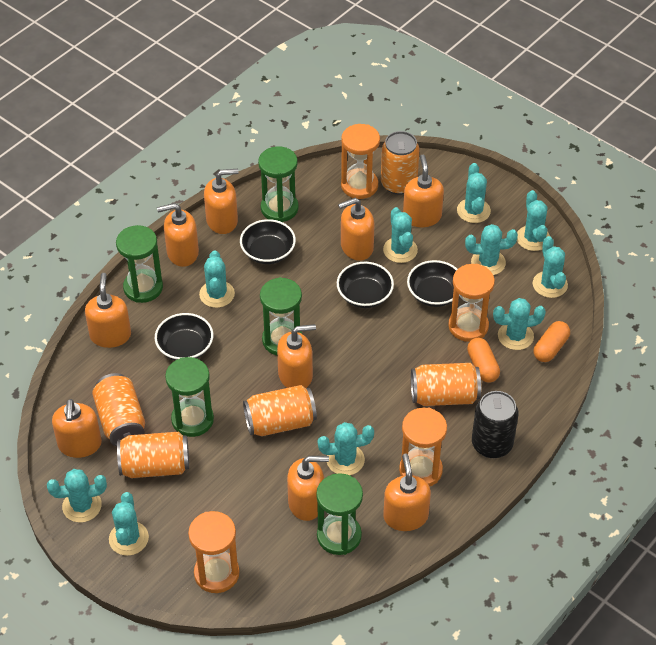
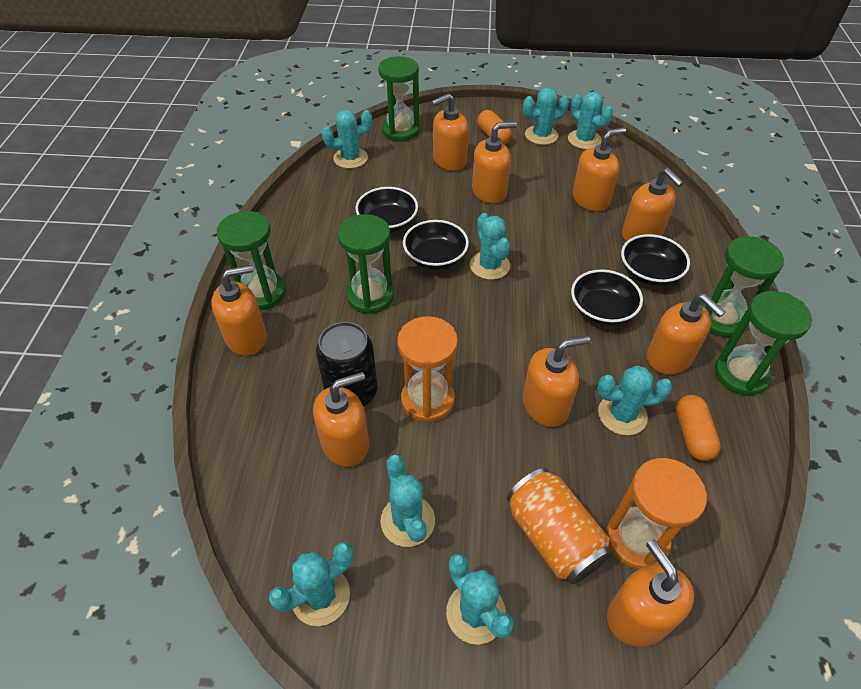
orange can: 5 -> 1
orange hourglass: 4 -> 2
turquoise cactus: 10 -> 8

